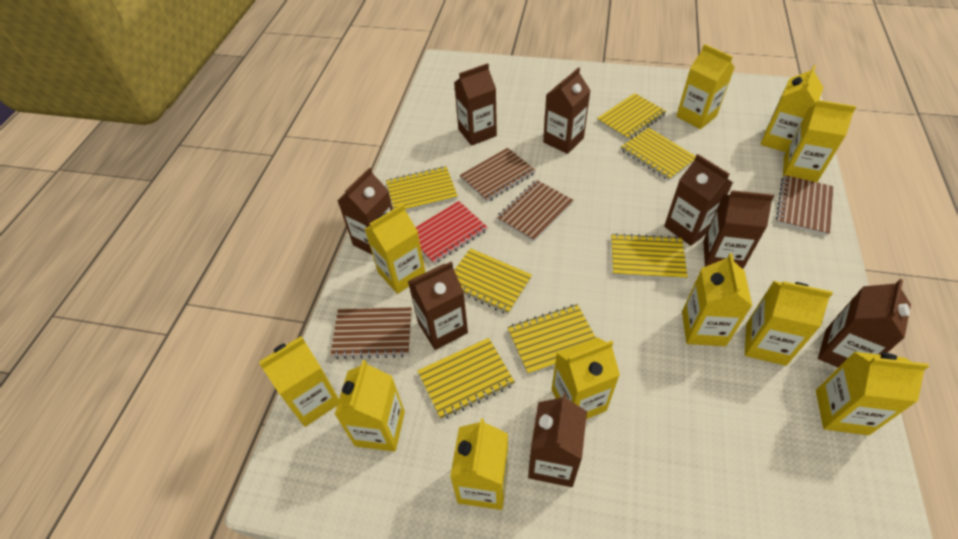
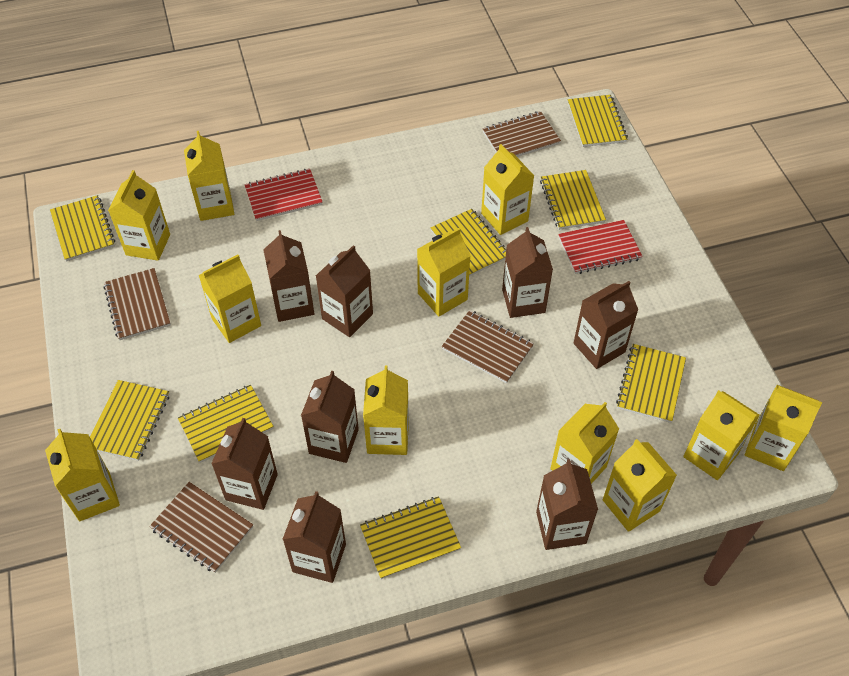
red notebook: 1 -> 2
yellow notebook: 7 -> 8

